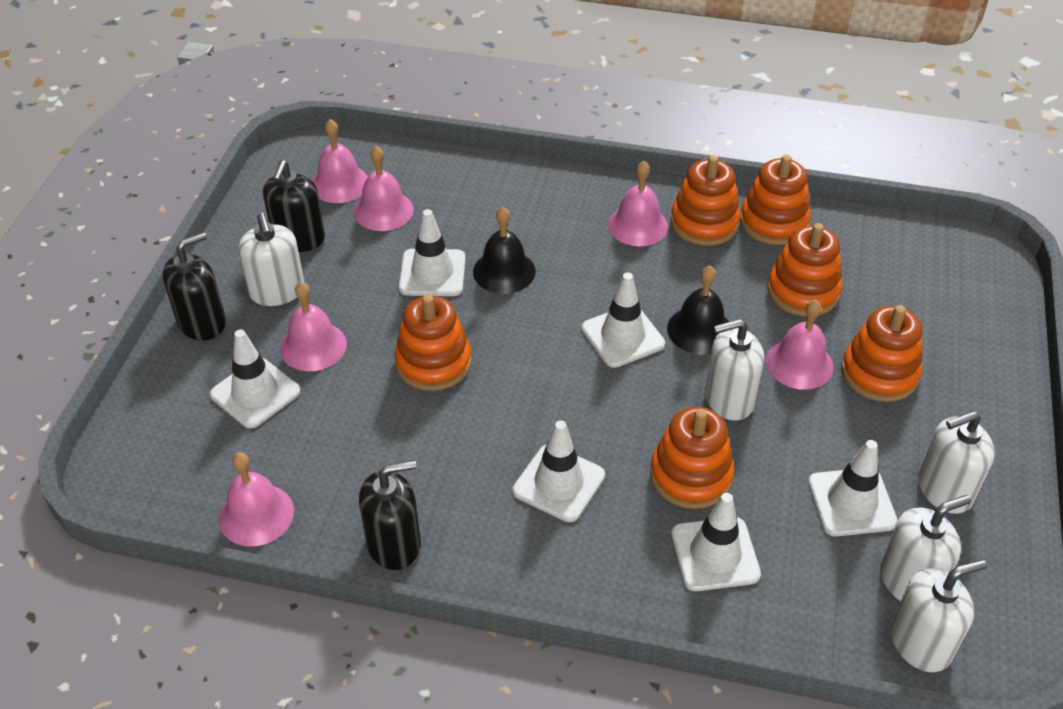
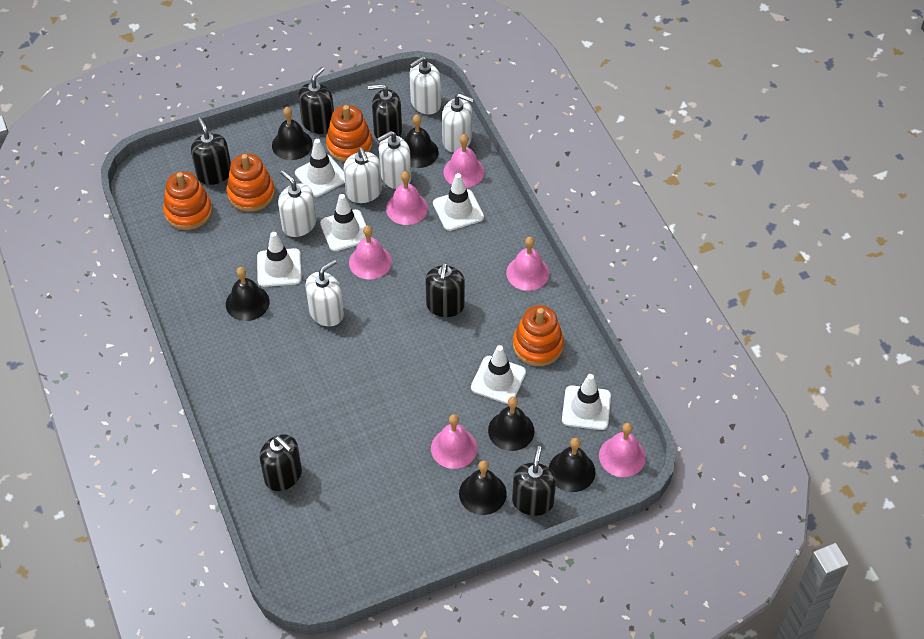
black bell: 2 -> 6
black soap dispenser: 3 -> 6
orange stacking toy: 6 -> 4
white soap dispenser: 5 -> 6

